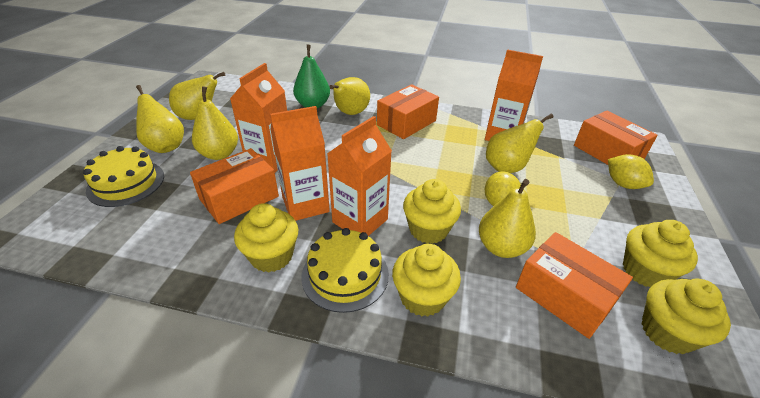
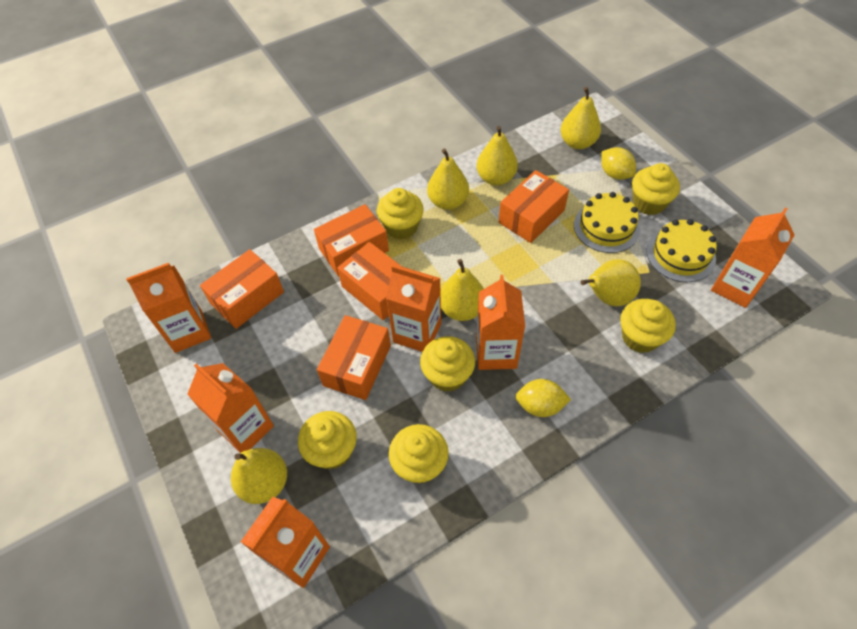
green pear: 1 -> 0
orange box: 4 -> 5
orange carton: 4 -> 6
yellow cupcake: 5 -> 6

